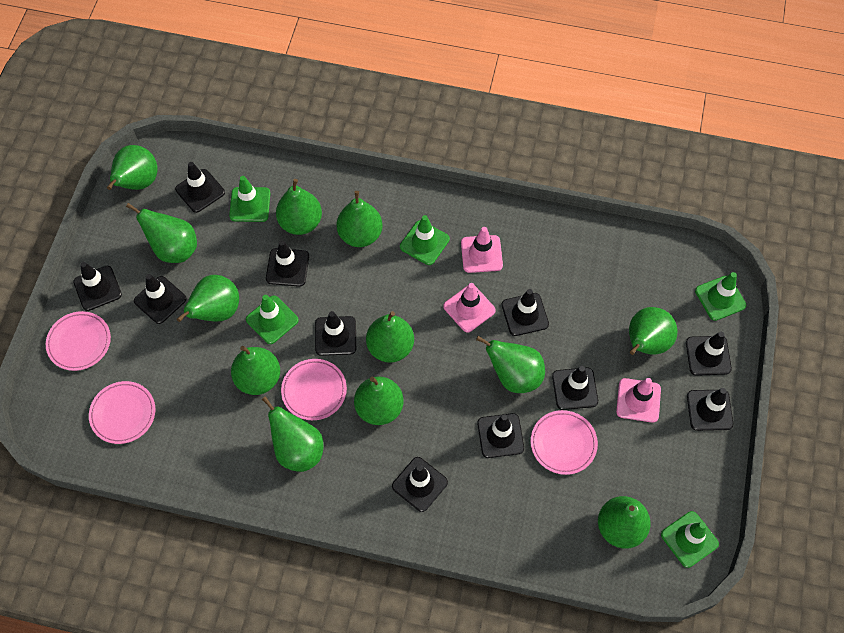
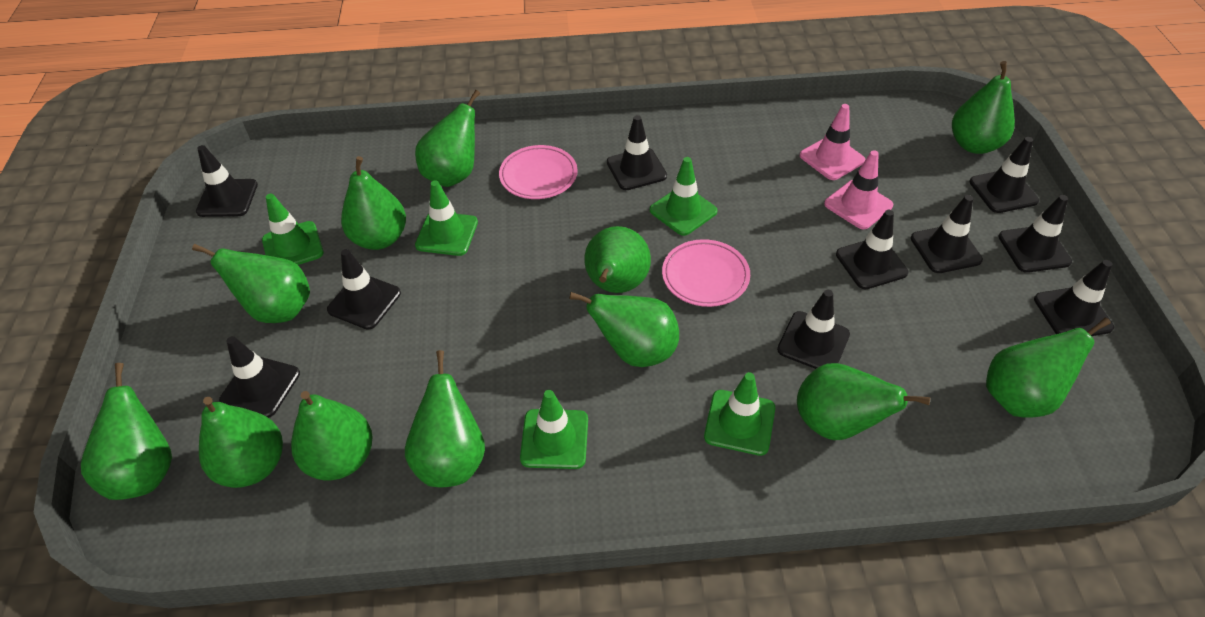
black traffic cone: 11 -> 10
pink plate: 4 -> 2
pink traffic cone: 3 -> 2

